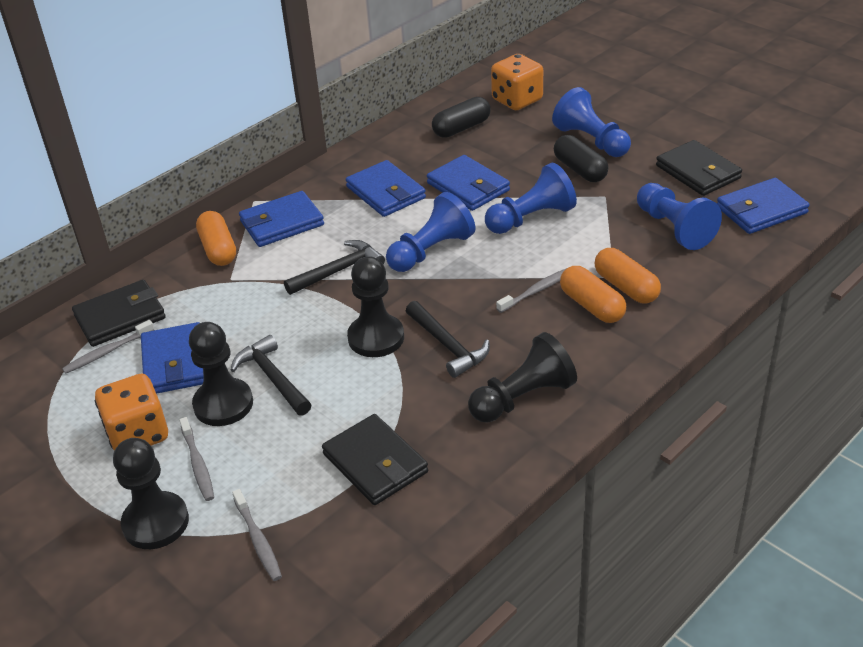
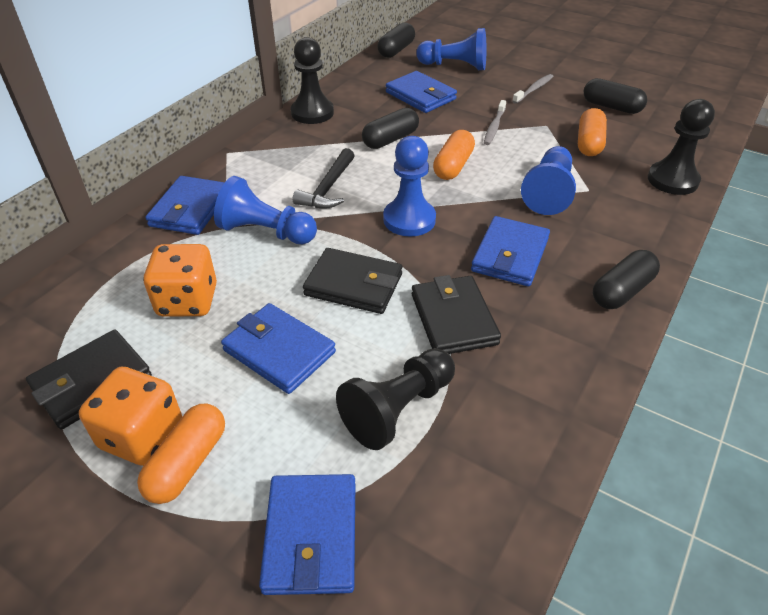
black capsule: 2 -> 4
black hammer: 3 -> 1
black pawn: 4 -> 3
grey toothbrush: 4 -> 2

